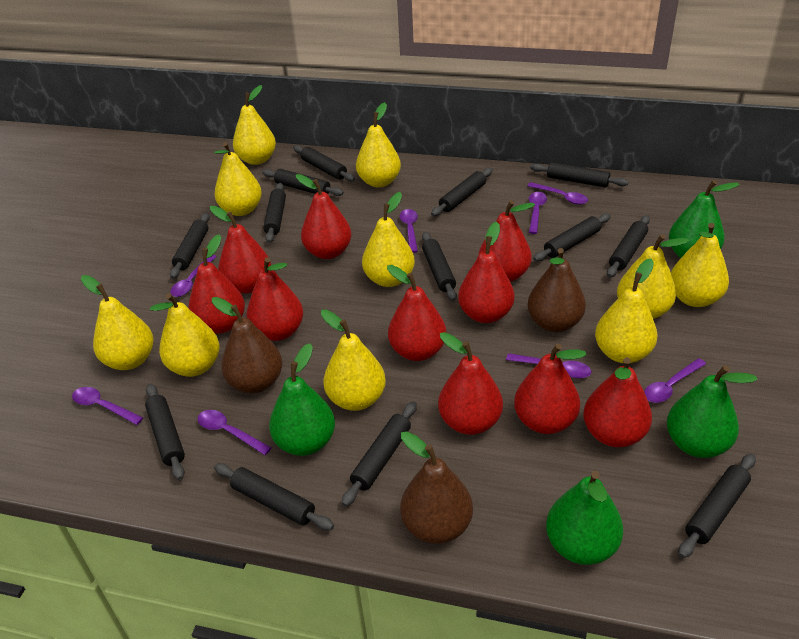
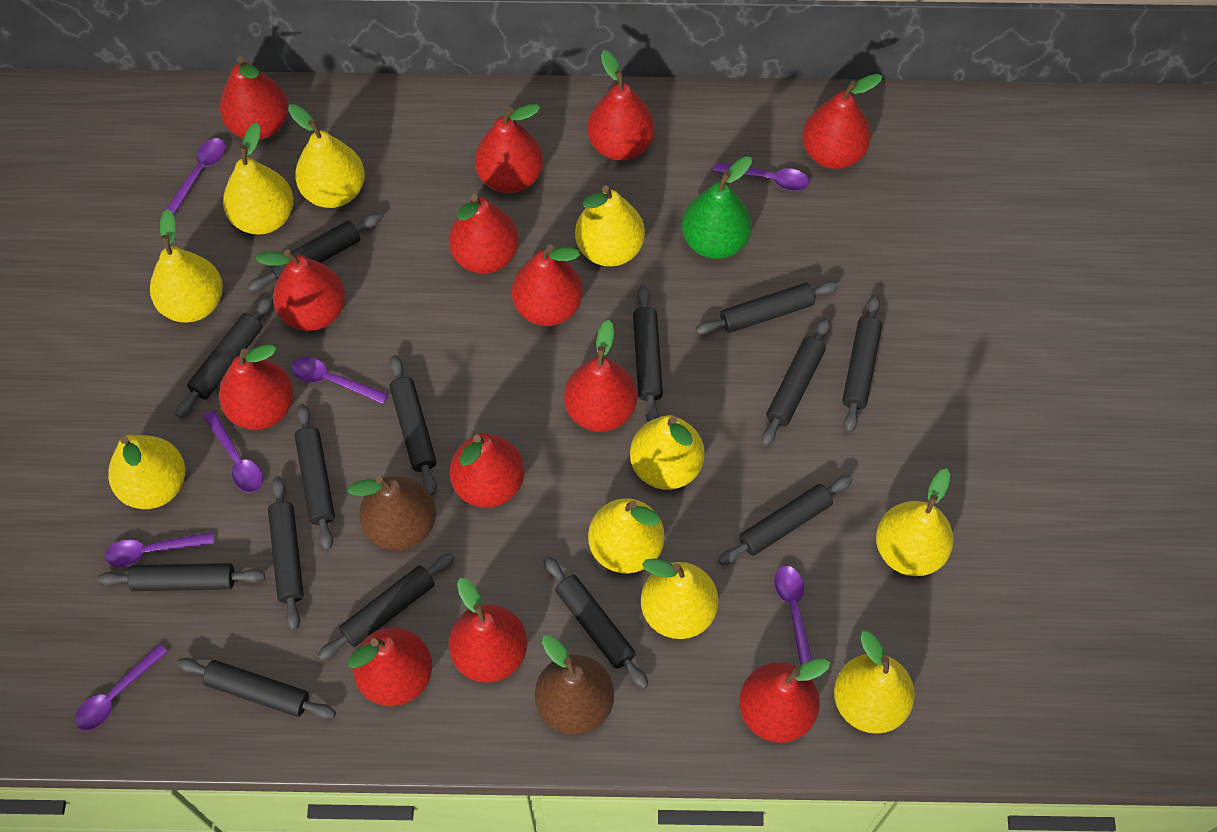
black rolling pin: 13 -> 14
brown pear: 3 -> 2
green pear: 4 -> 1
purple spoon: 8 -> 7
red pear: 10 -> 13

